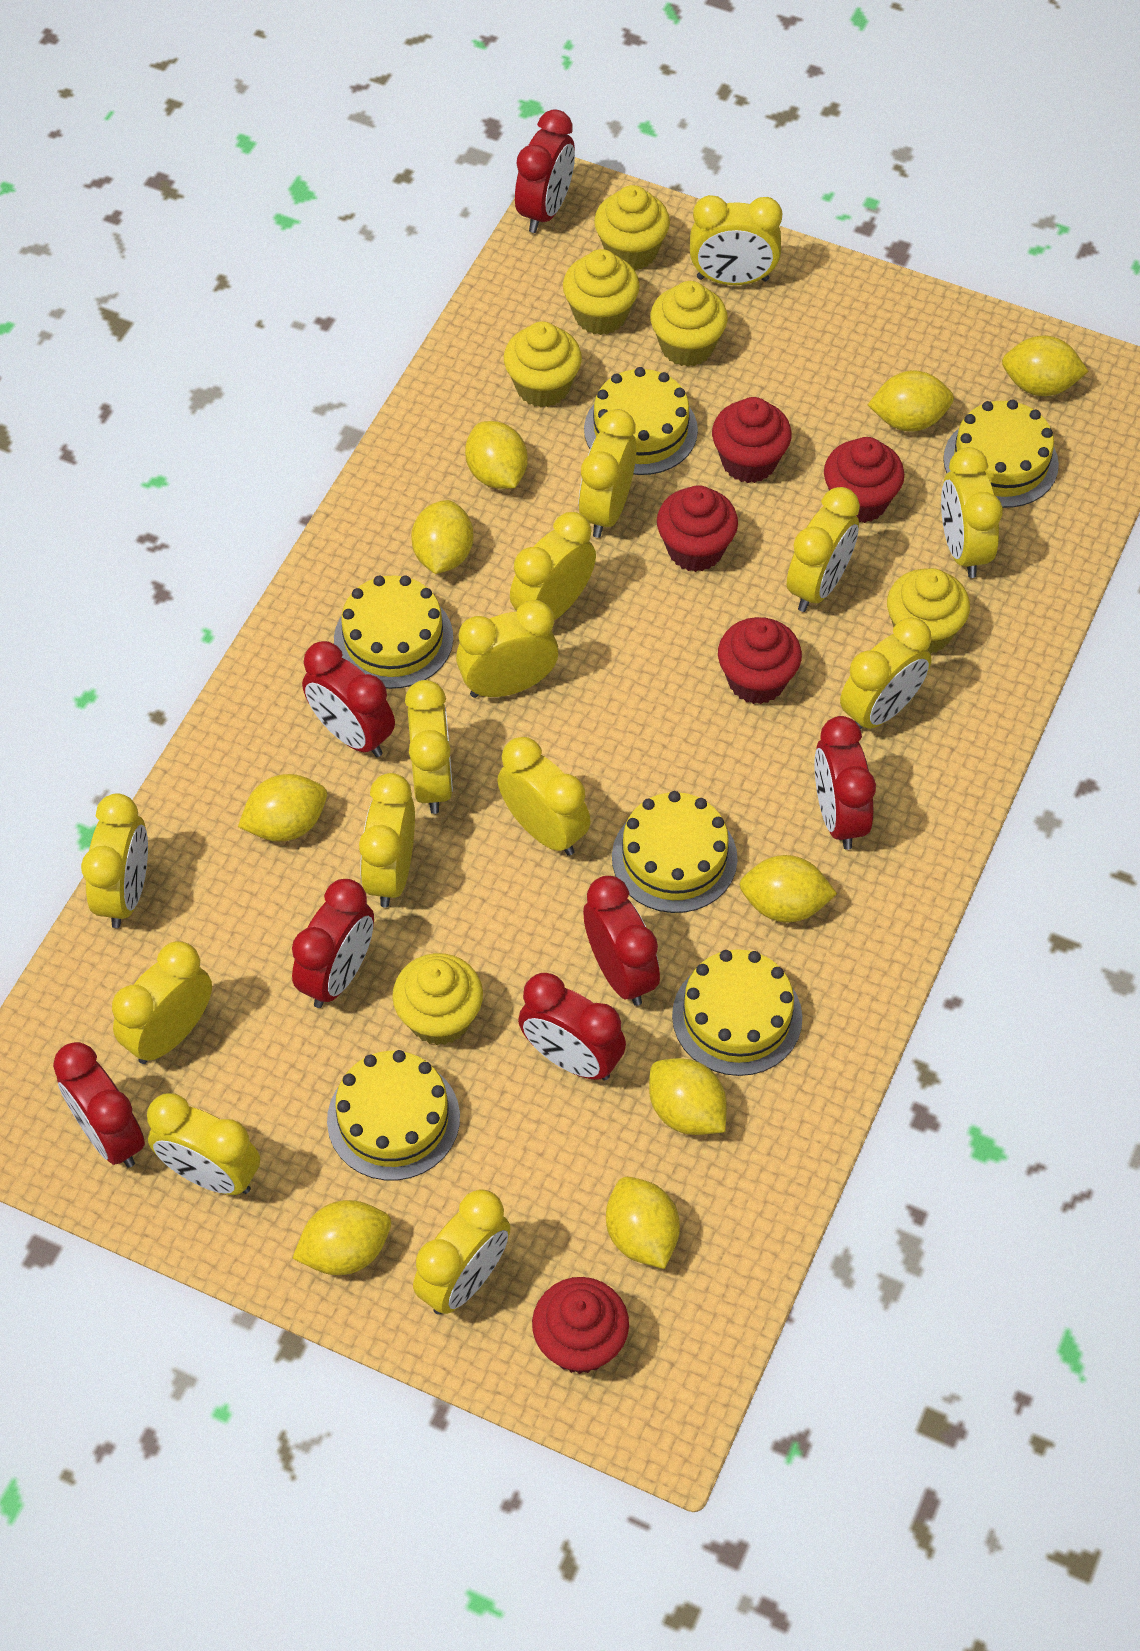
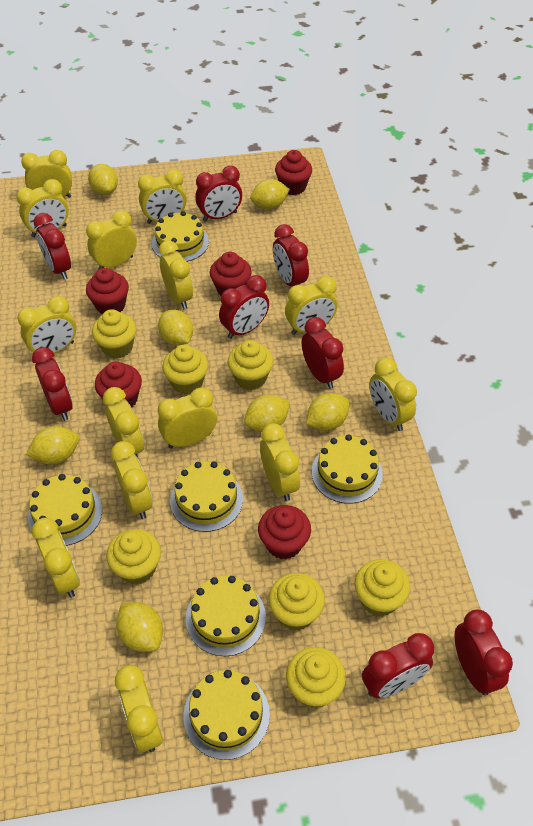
red clock: 7 -> 8
yellow cupcake: 6 -> 7
yellow lemon: 9 -> 7

